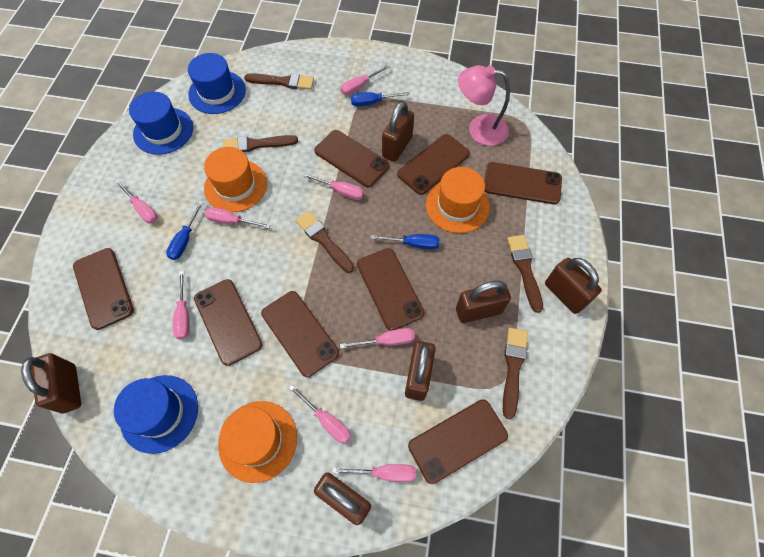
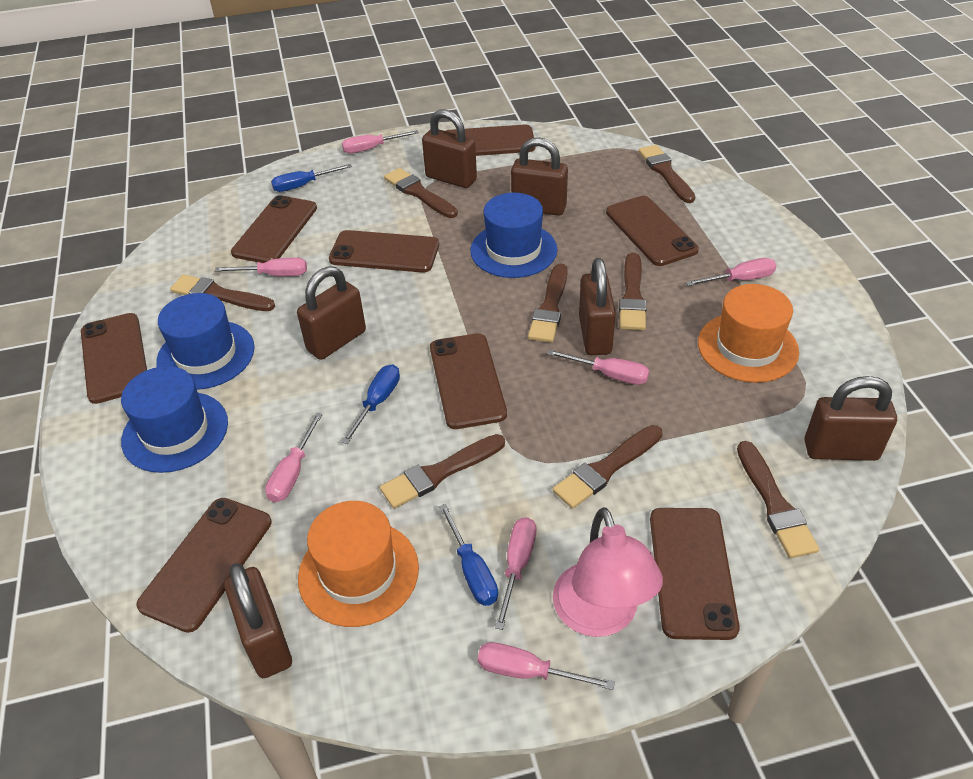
brown brush: 5 -> 8
orange hat: 3 -> 2
pink screwdriver: 8 -> 7

